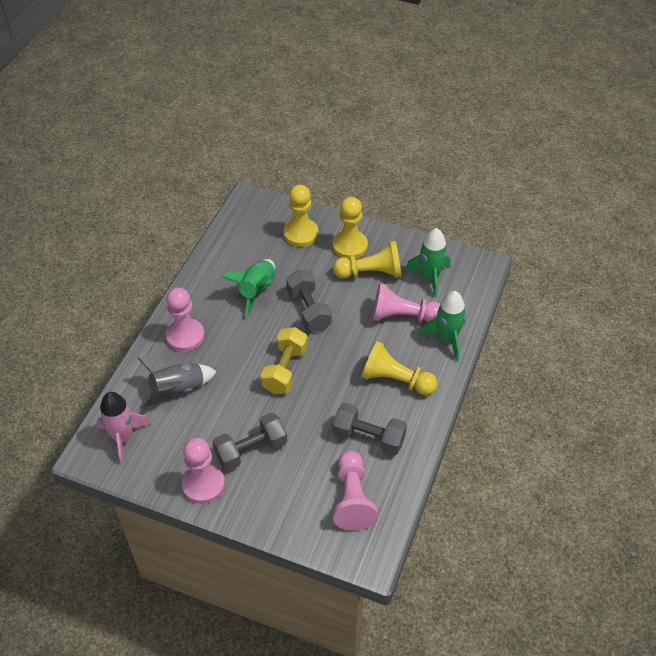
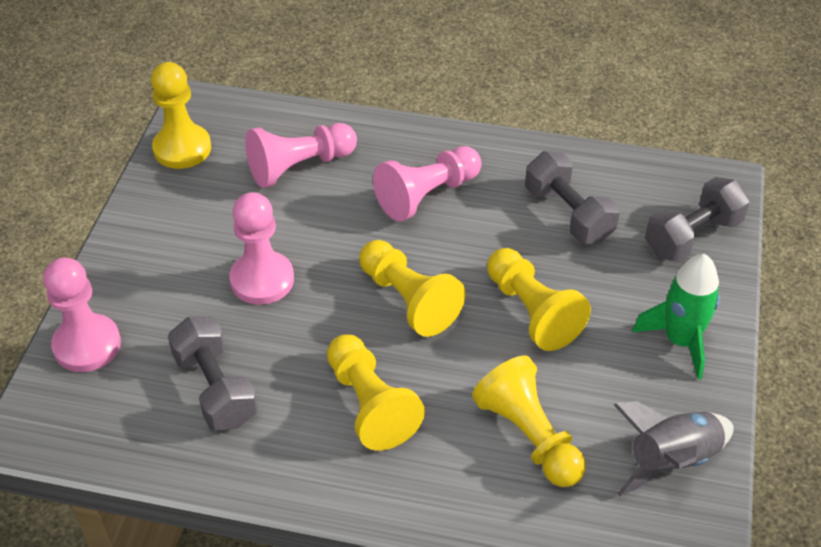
green rocket: 3 -> 1
pink rocket: 1 -> 0
yellow dumbbell: 1 -> 0
yellow pawn: 4 -> 5

